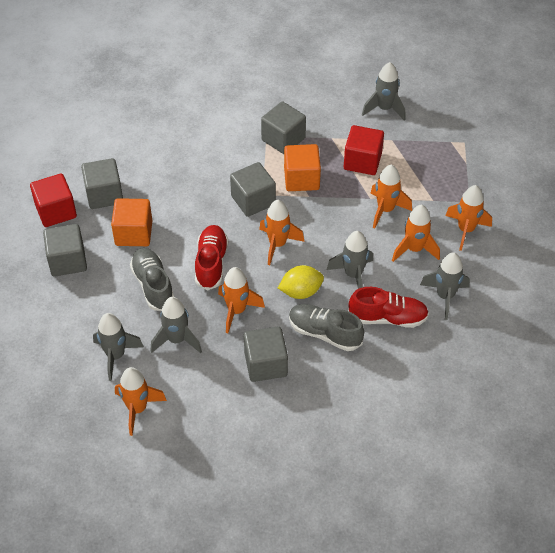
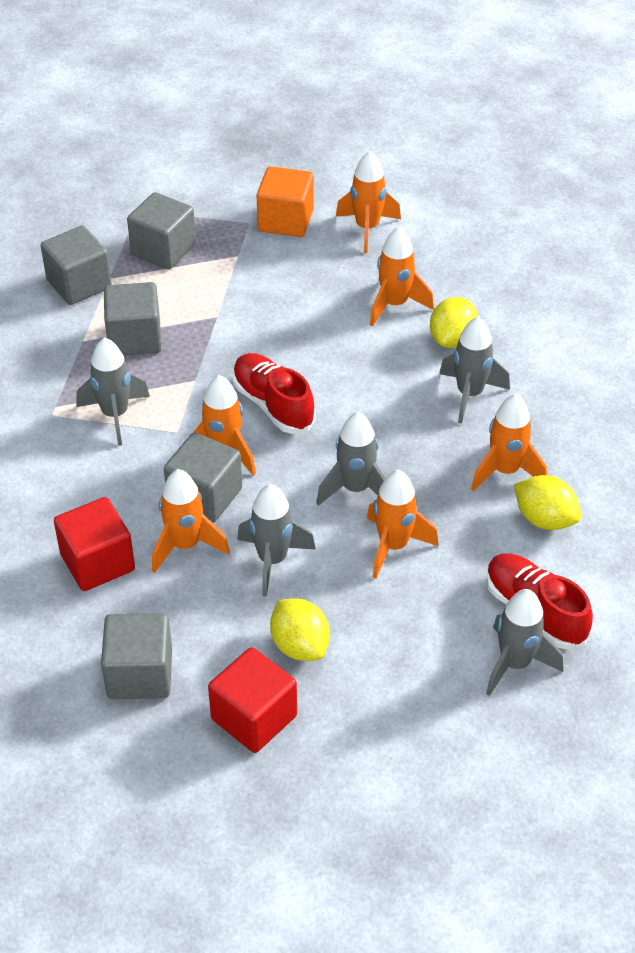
grey shoe: 2 -> 0
orange cube: 2 -> 1
yellow lemon: 1 -> 3

